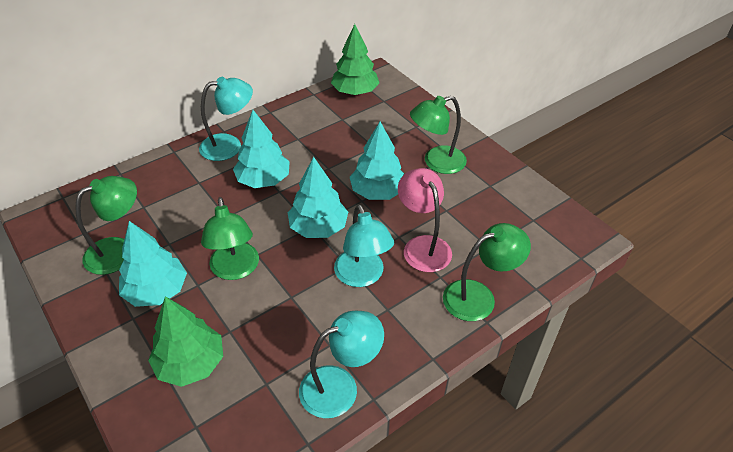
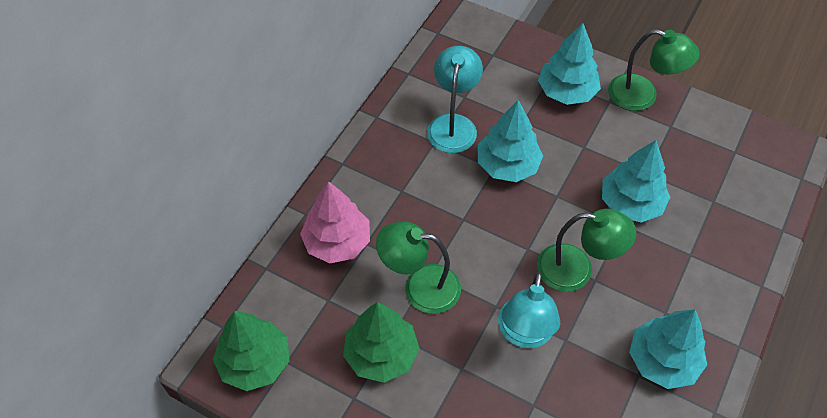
green lamp: 4 -> 3
pink lamp: 1 -> 0
pink tree: 0 -> 1
turquoise lamp: 3 -> 2

